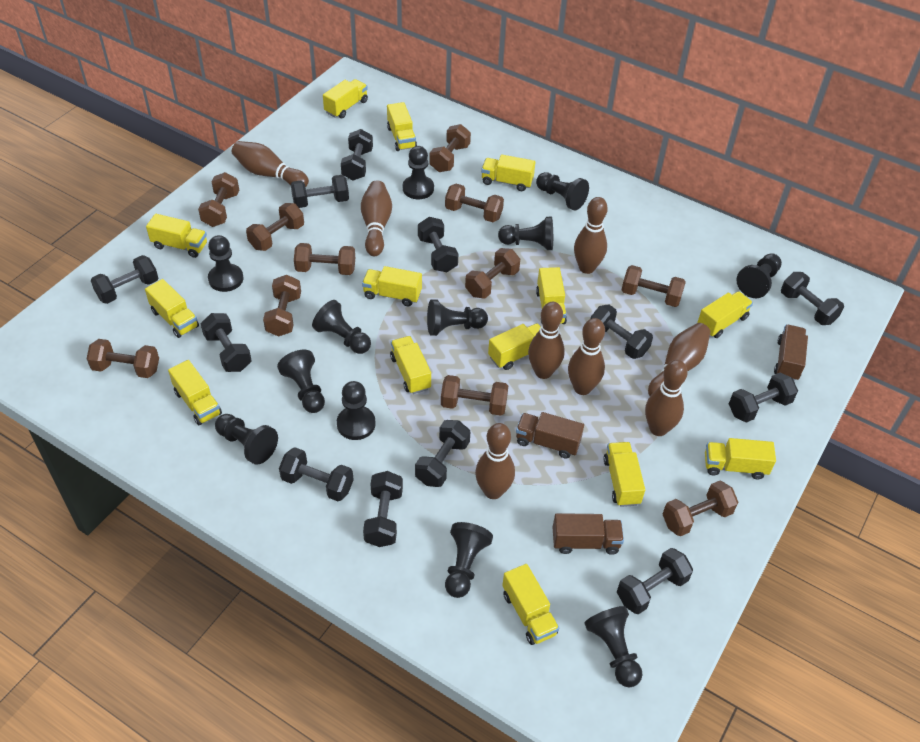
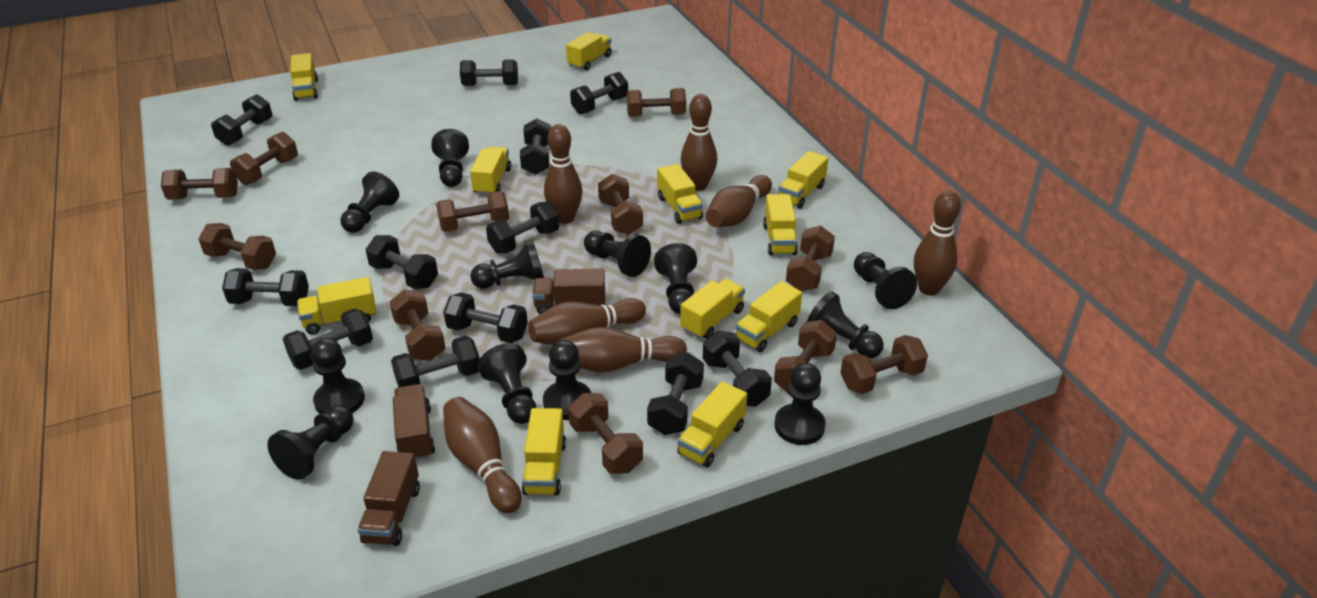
brown bowling pin: 8 -> 7
yellow truck: 14 -> 11

